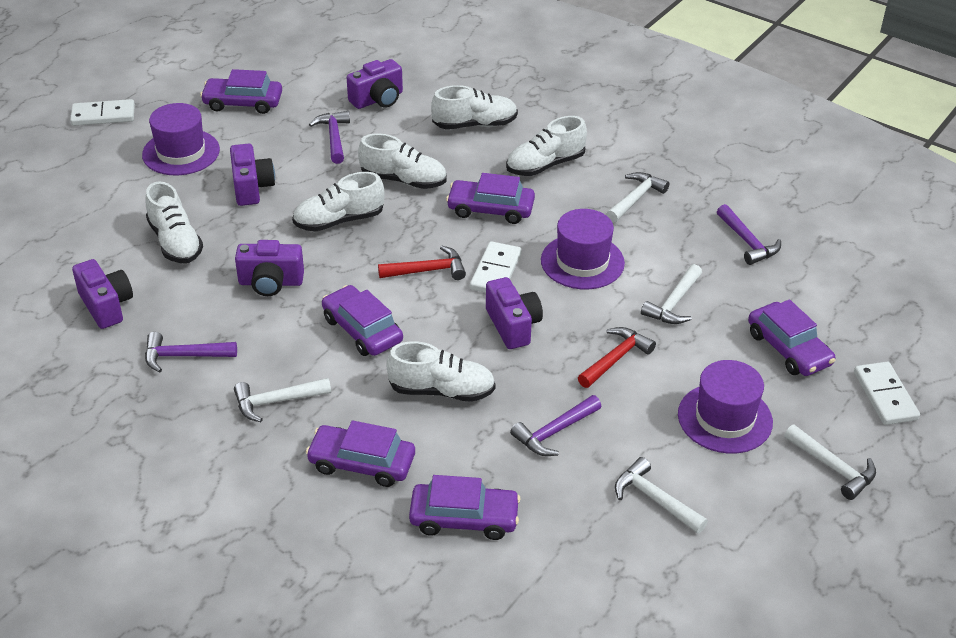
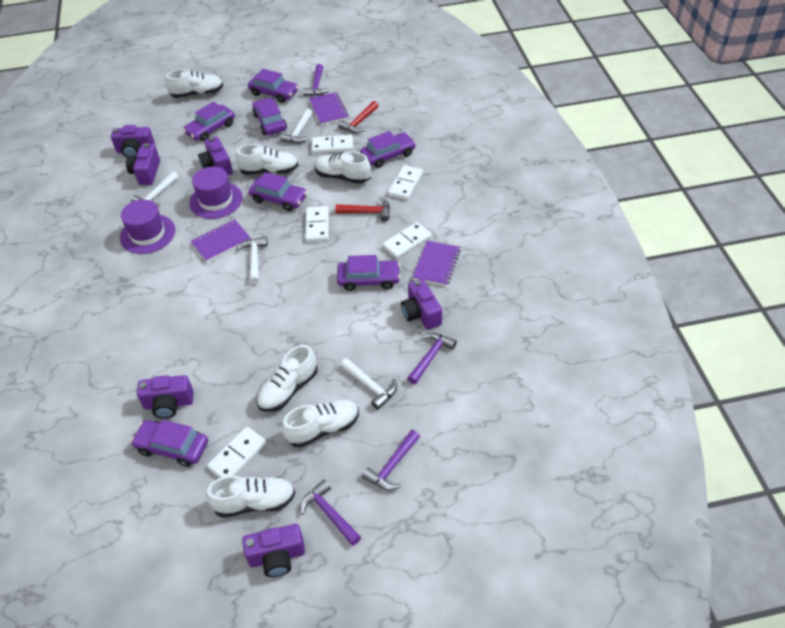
purple camera: 5 -> 6
purple car: 6 -> 7
purple hat: 3 -> 2
purple notebook: 0 -> 3
white domino: 3 -> 5
white hammer: 5 -> 4

